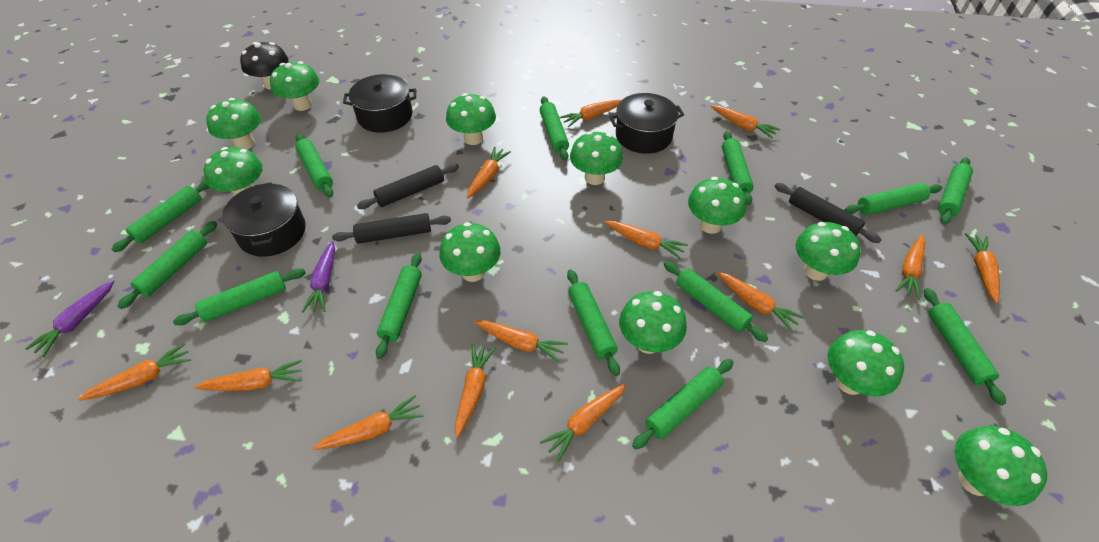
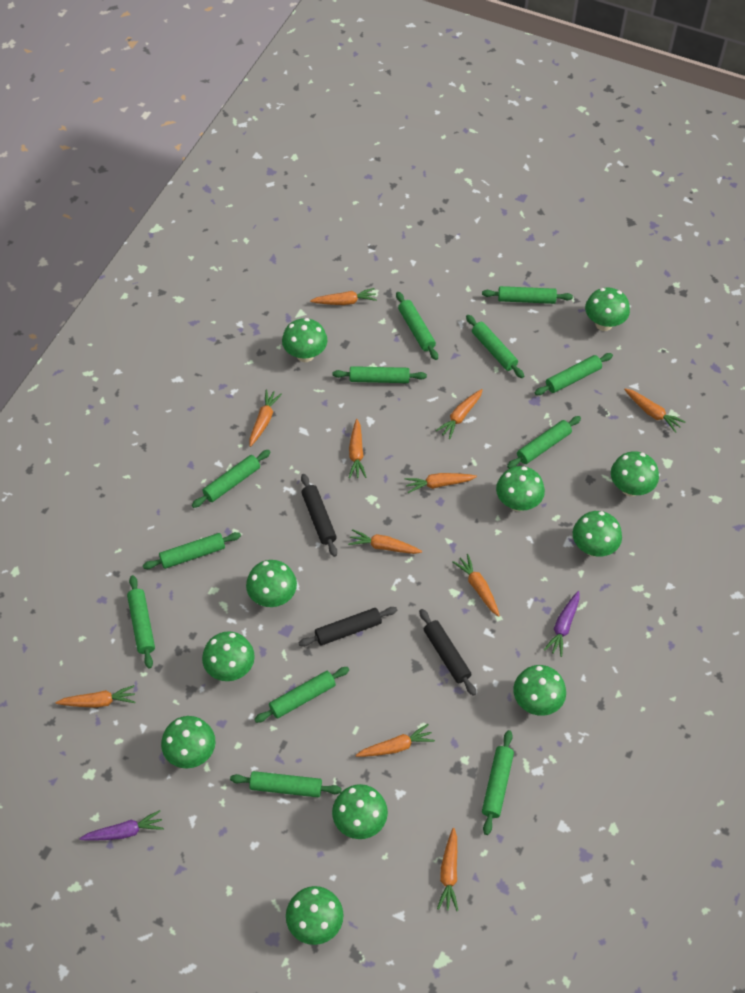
black mushroom: 1 -> 0
black pot: 3 -> 0
green rolling pin: 13 -> 12
orange carrot: 13 -> 11

